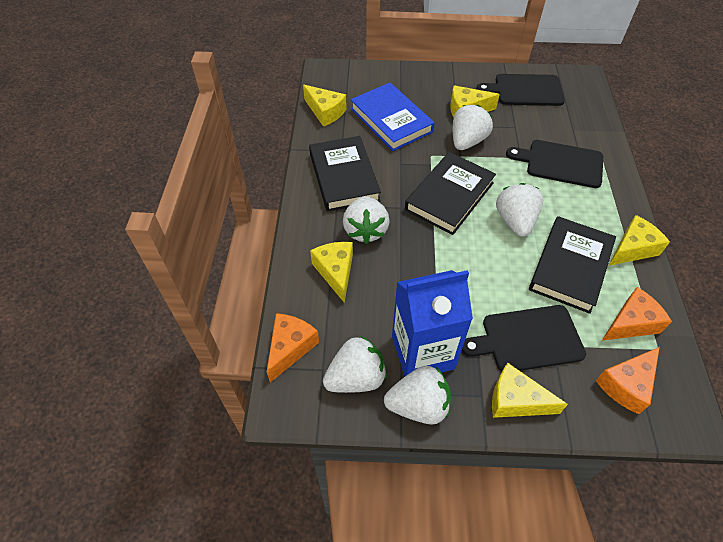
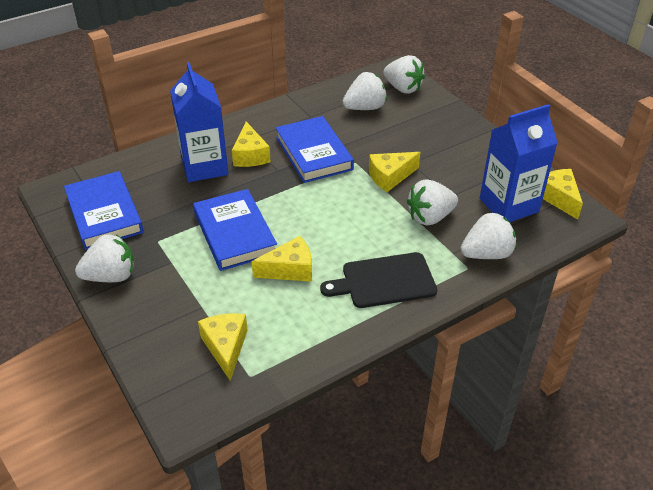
black book: 3 -> 0
black cutting board: 3 -> 1
blue book: 1 -> 3
blue carton: 1 -> 2
orange cheese: 3 -> 0

